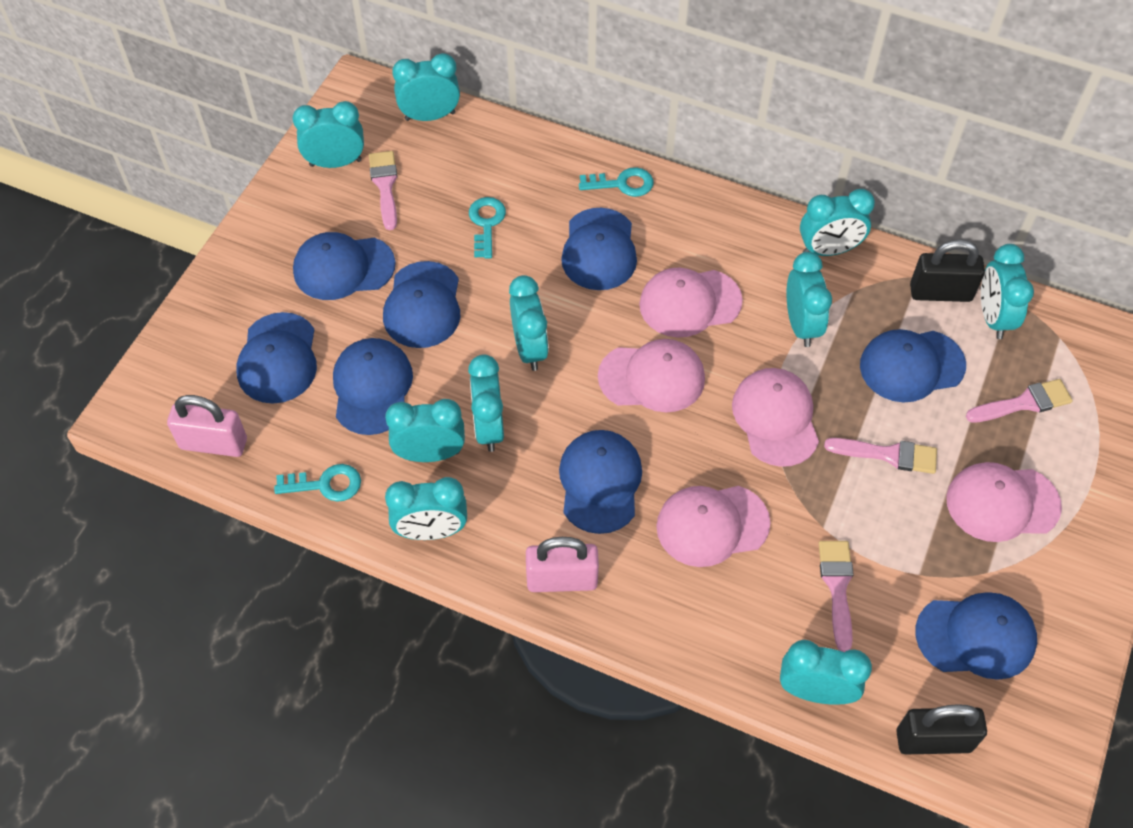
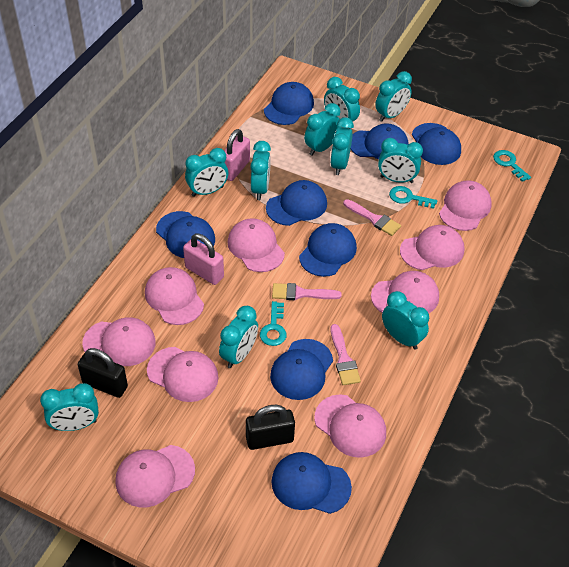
pink brush: 4 -> 3
pink cap: 5 -> 9

